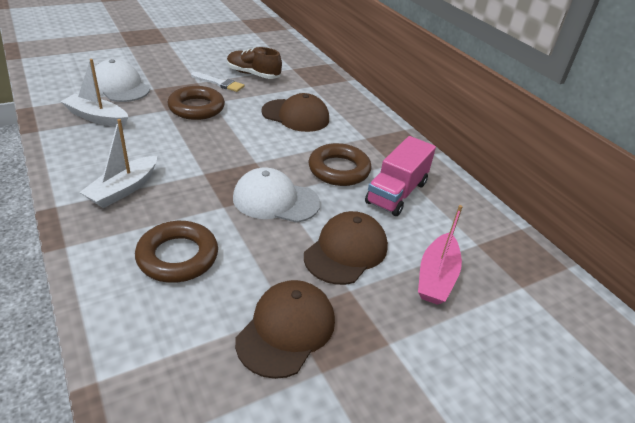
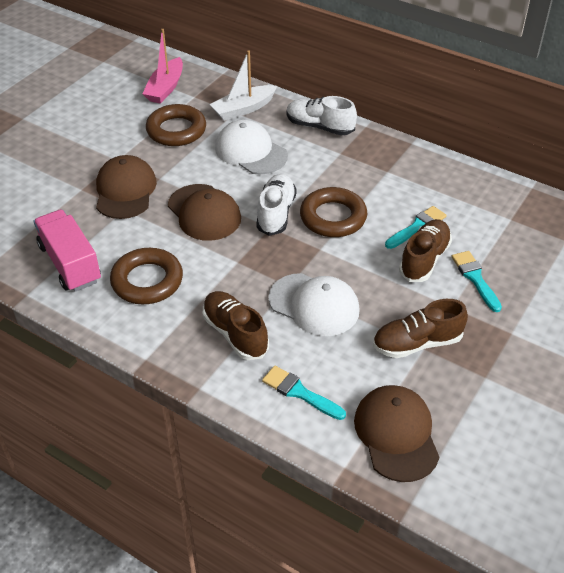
brown shoe: 1 -> 3
turquoise brush: 0 -> 3
white boat: 2 -> 1
white brush: 1 -> 0
white shoe: 0 -> 2

